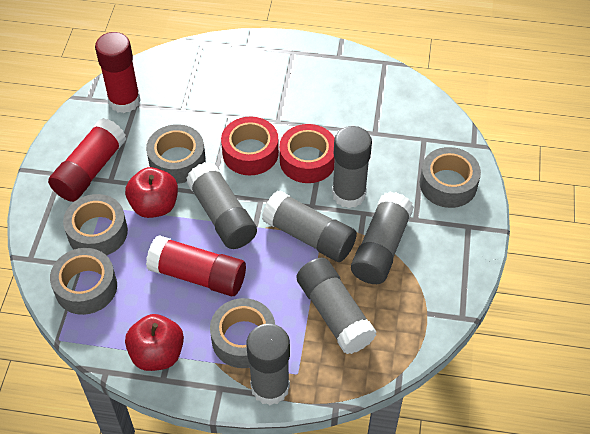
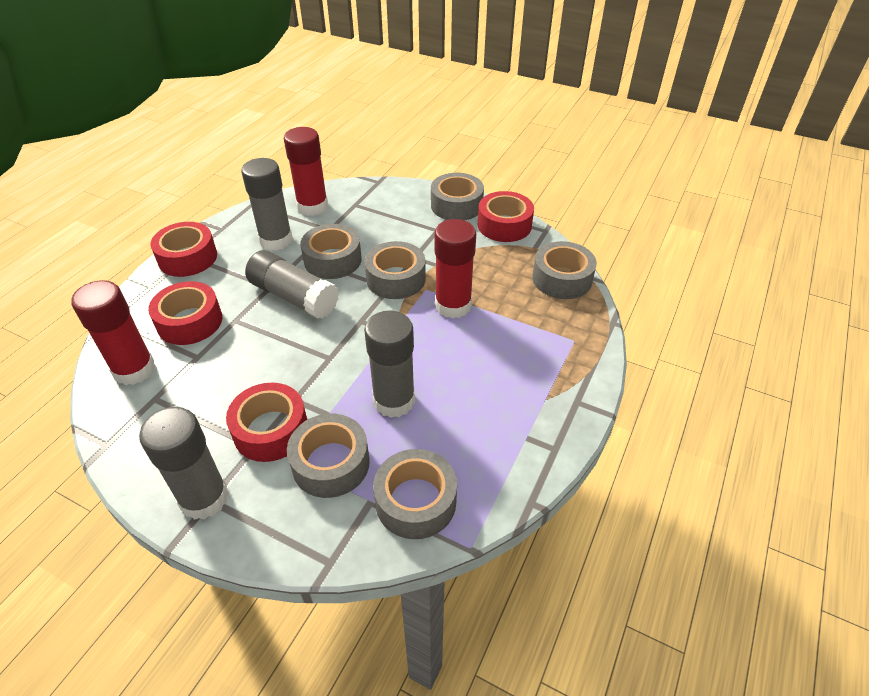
grey glue stick: 6 -> 4
grey tape: 5 -> 6
red apple: 2 -> 0
red tape: 2 -> 4

